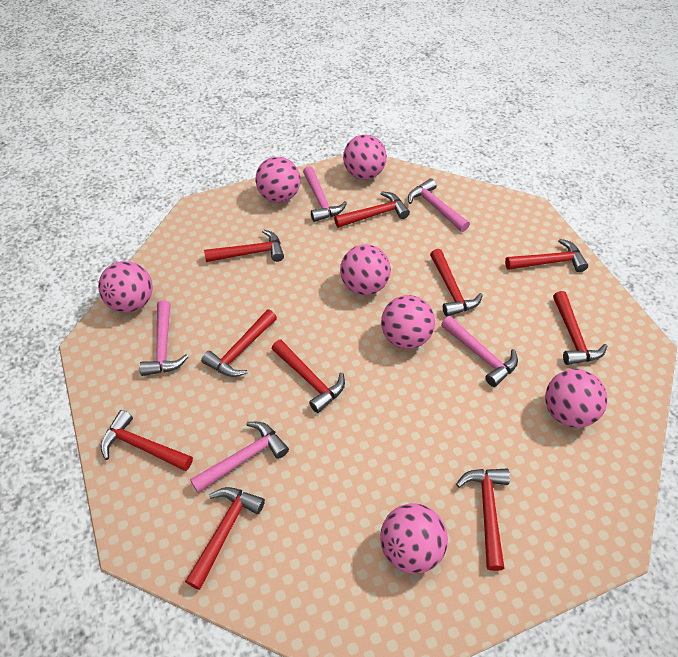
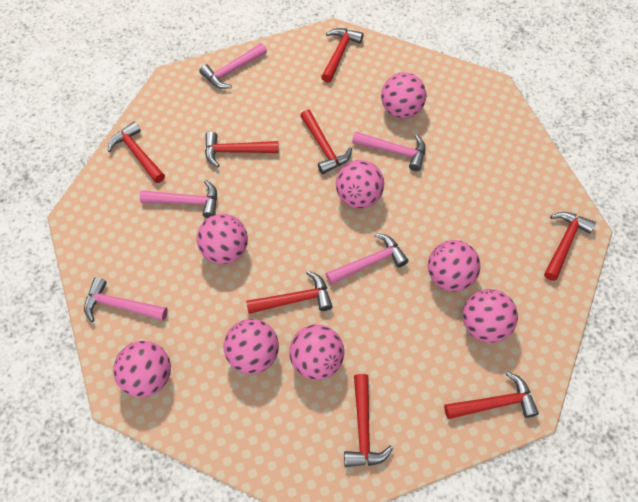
pink ball: 7 -> 8
red hammer: 10 -> 8

